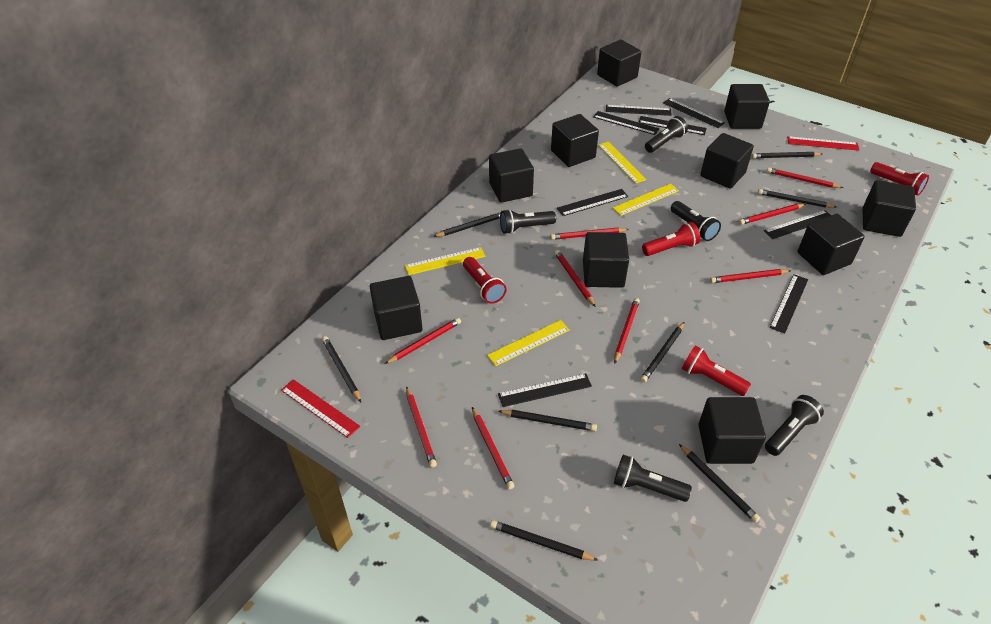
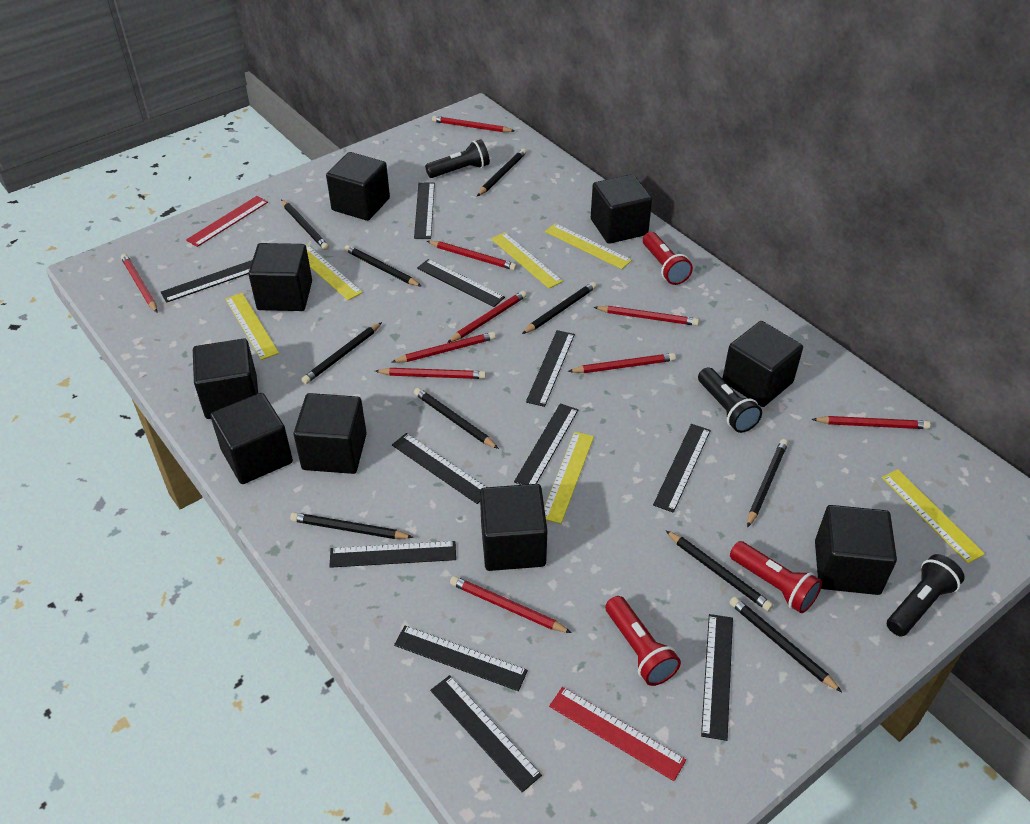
black cube: 10 -> 9
black flashlight: 5 -> 3
black pencil: 8 -> 10
black ruler: 8 -> 11
red flashlight: 4 -> 3
red pencil: 9 -> 10
yellow ruler: 4 -> 6

